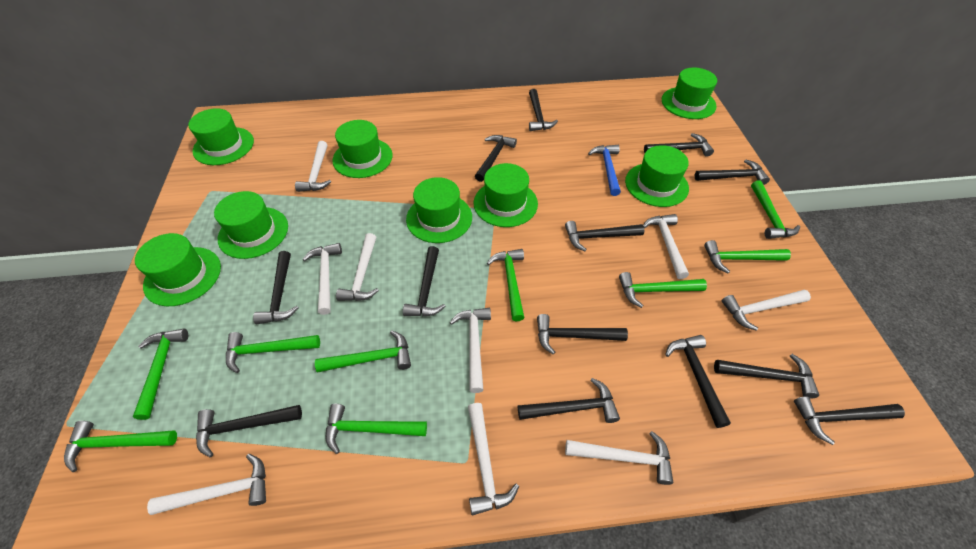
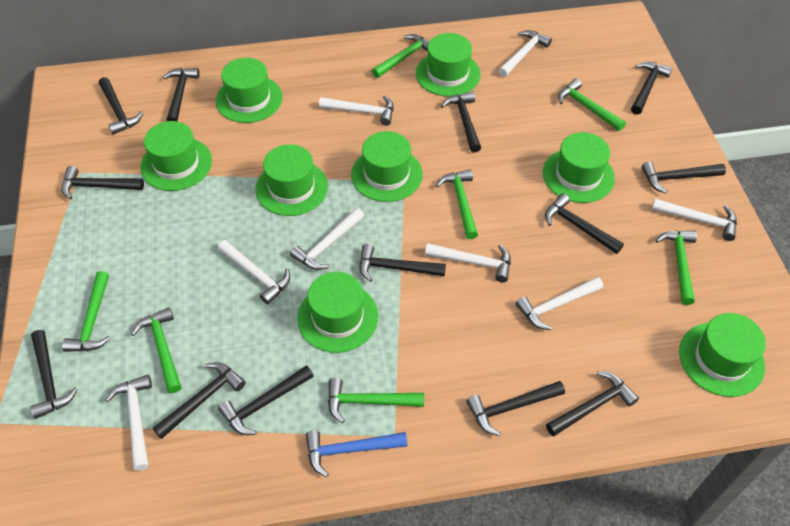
green hammer: 9 -> 7
white hammer: 9 -> 8

